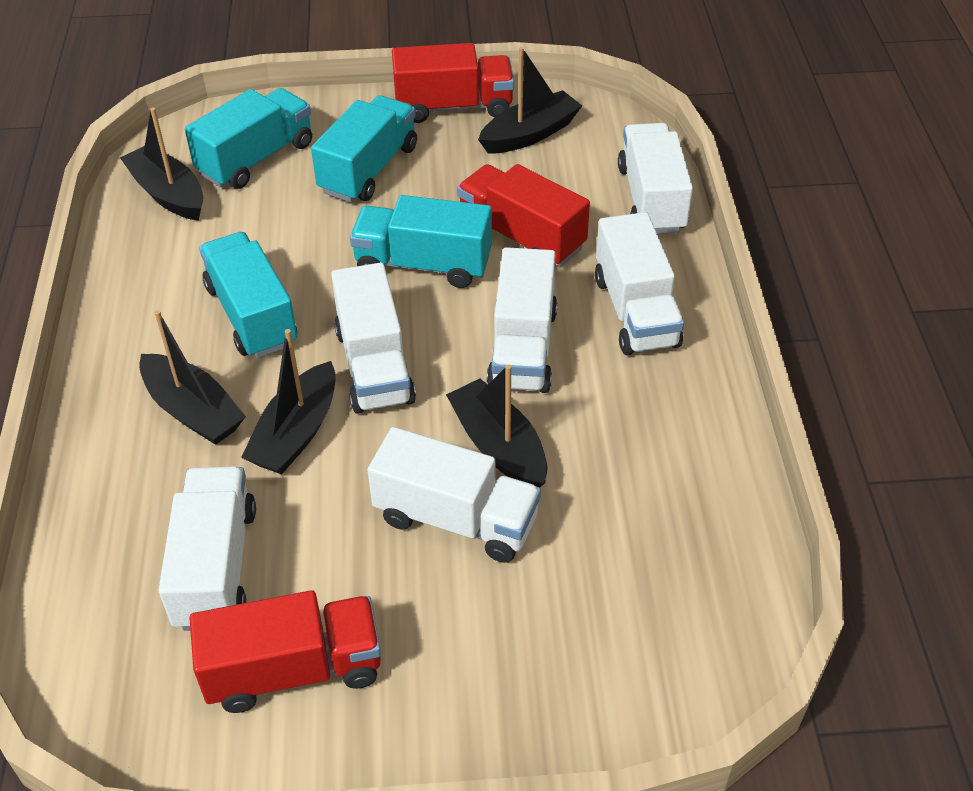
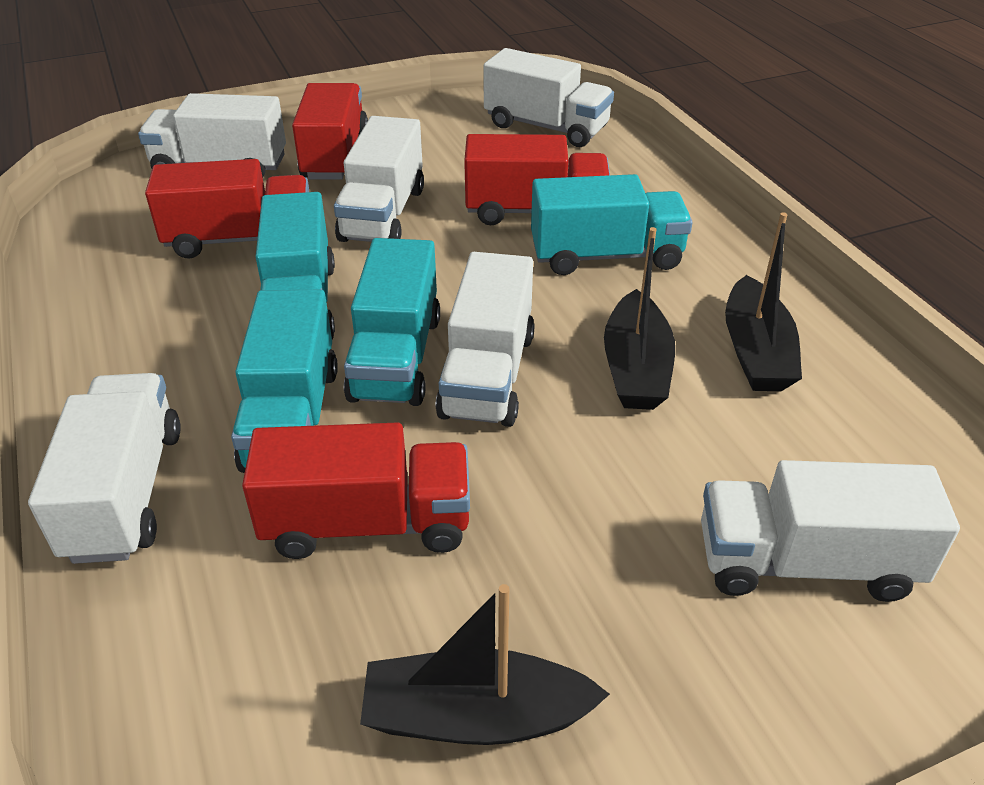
black boat: 5 -> 3
red truck: 3 -> 4

